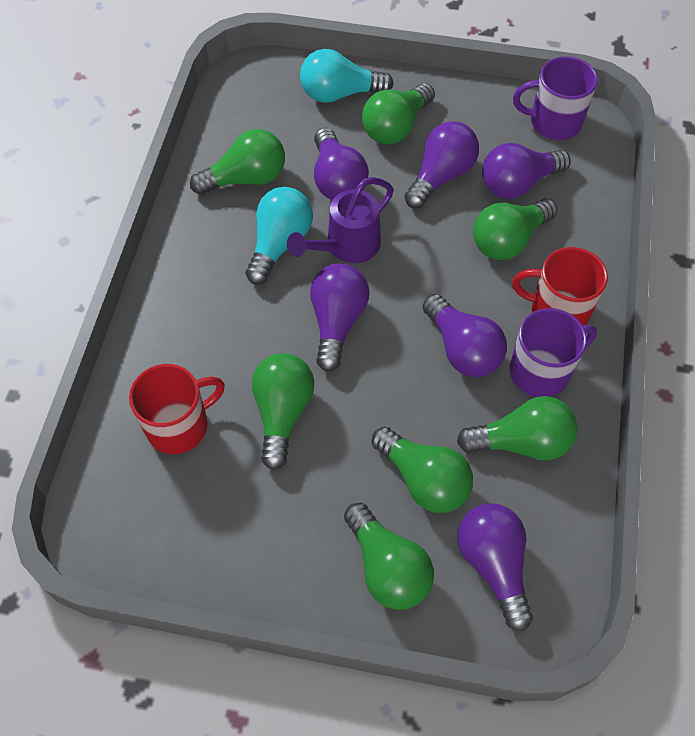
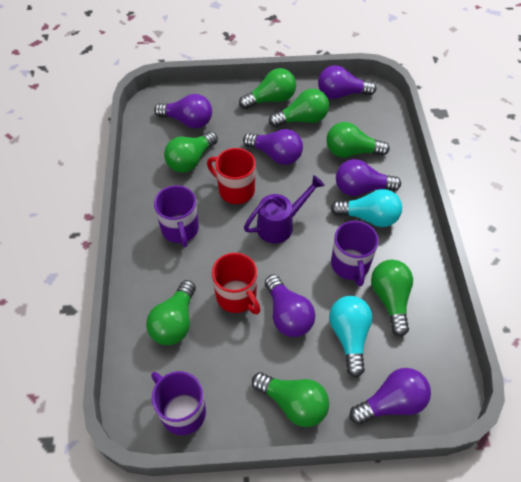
purple mug: 2 -> 3

